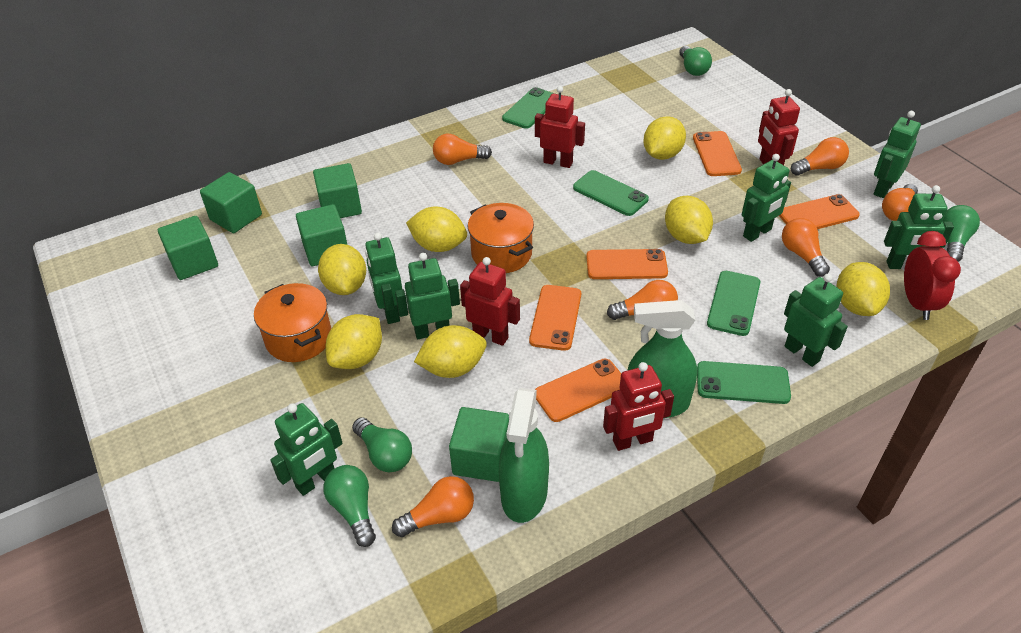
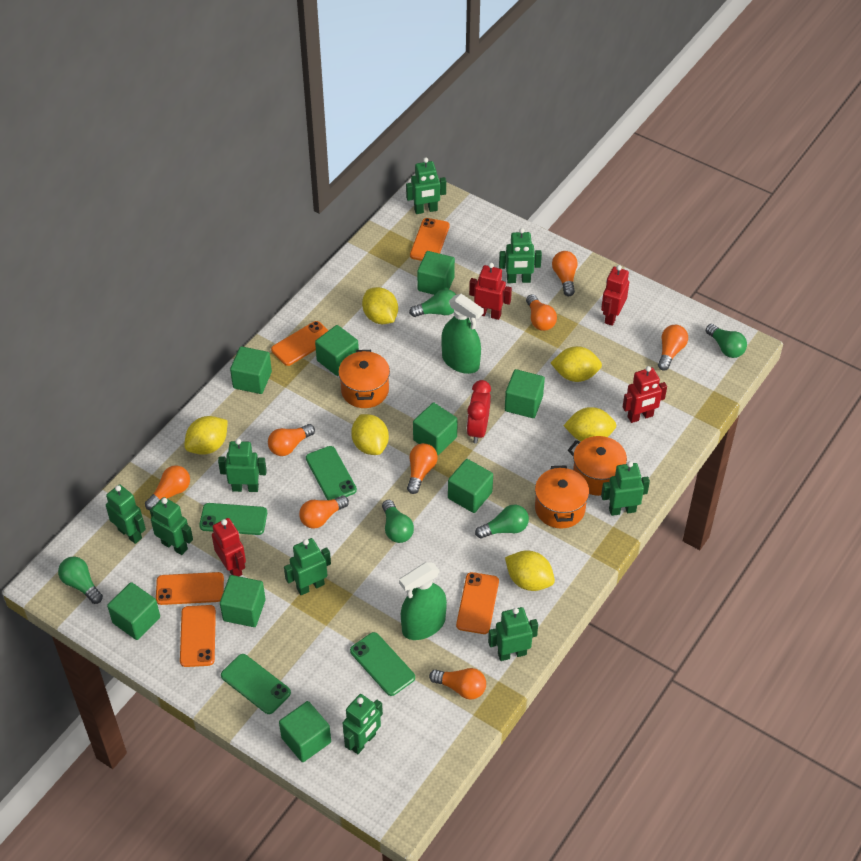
green cube: 5 -> 9
green light bulb: 4 -> 5
green robot: 7 -> 9
orange light bulb: 6 -> 8
orange pot: 2 -> 3
yellow lemon: 7 -> 6

